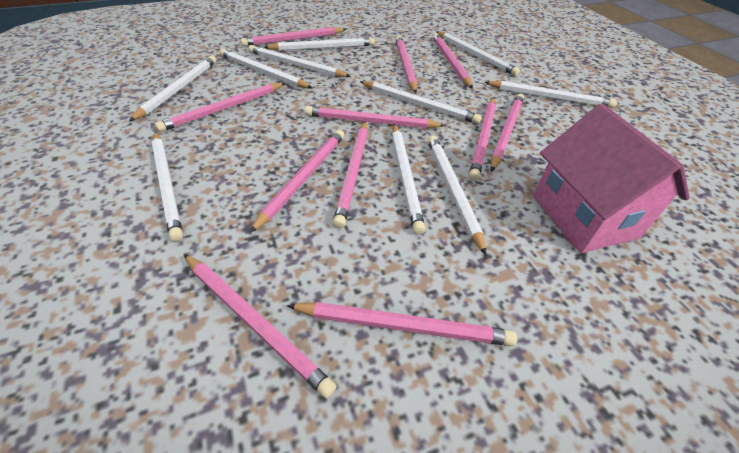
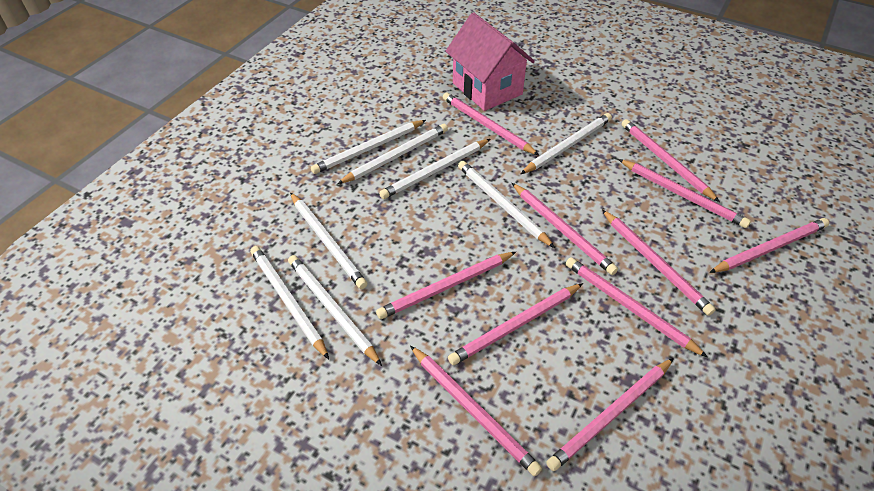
white pencil: 10 -> 8

